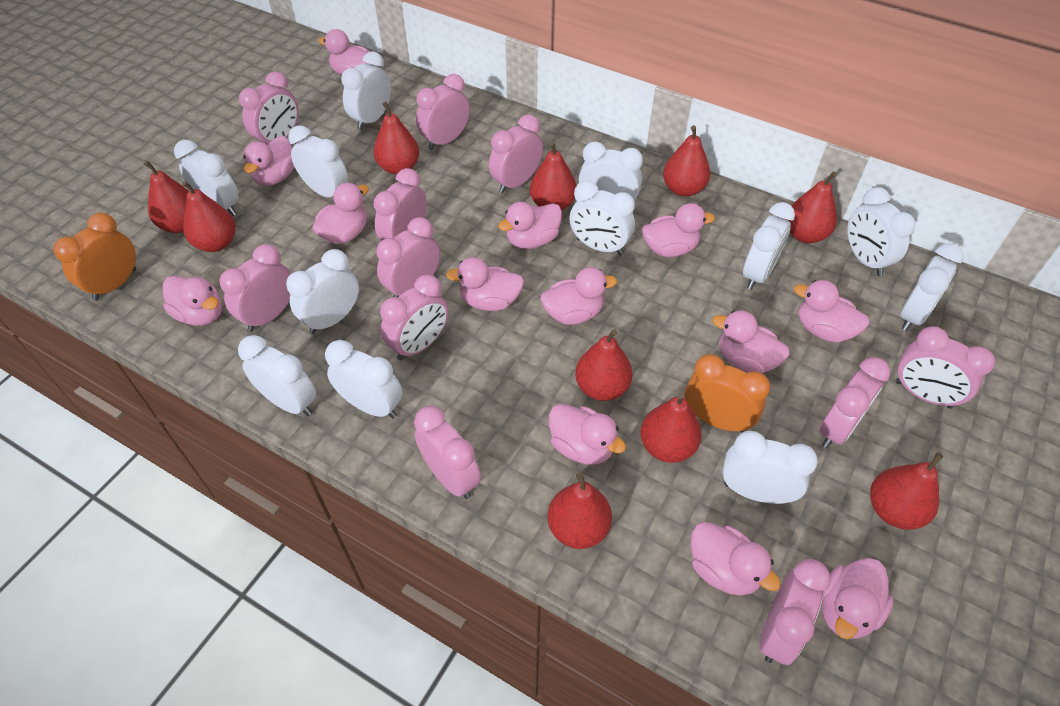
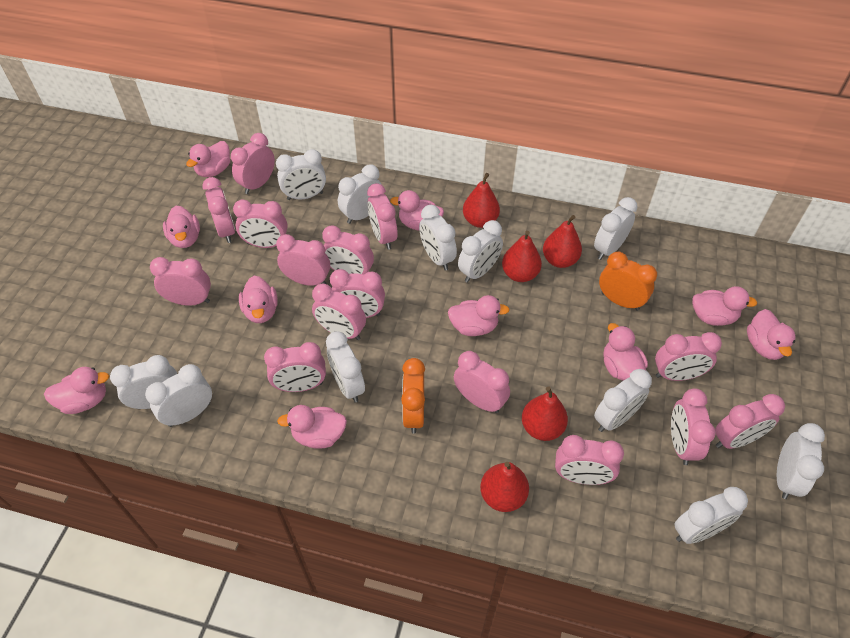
pink clock: 11 -> 15
pink duck: 13 -> 10
red pear: 10 -> 5
white clock: 12 -> 11

